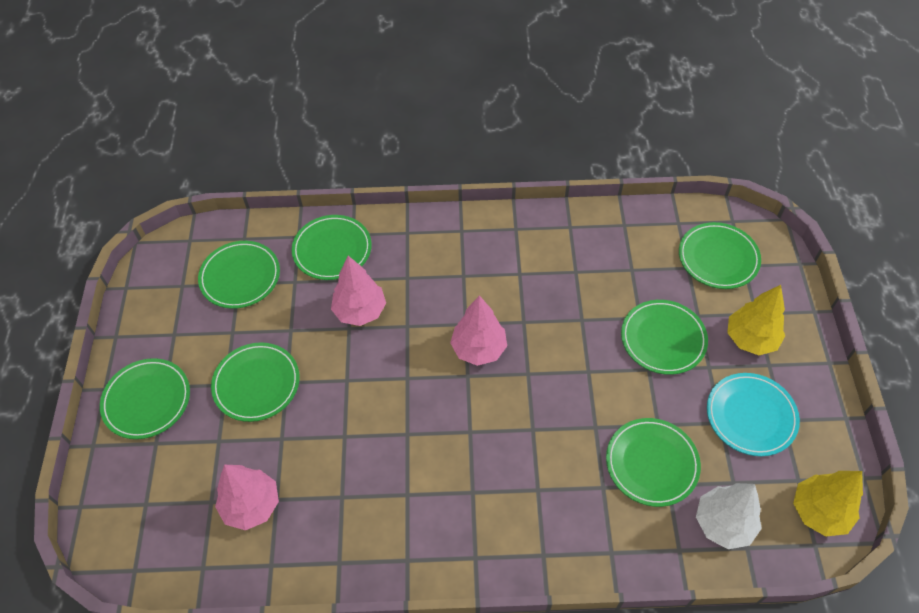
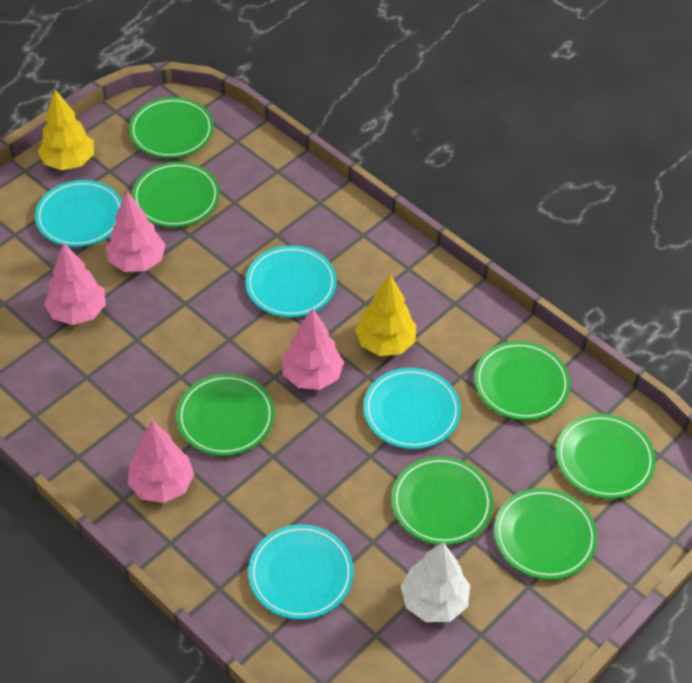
pink tree: 3 -> 4
turquoise plate: 1 -> 4

